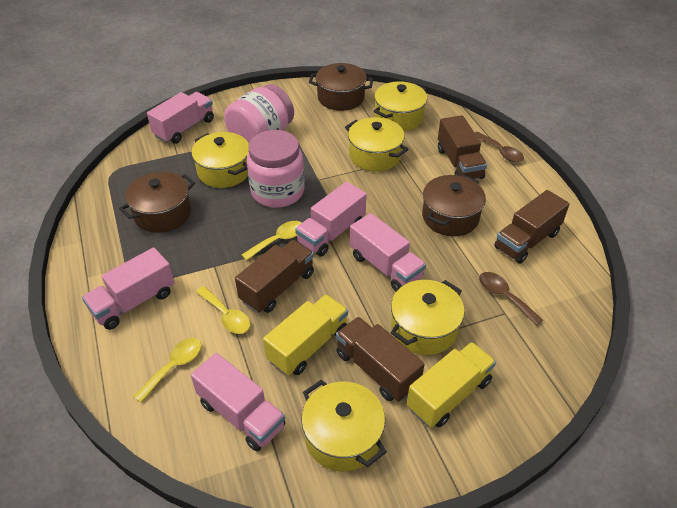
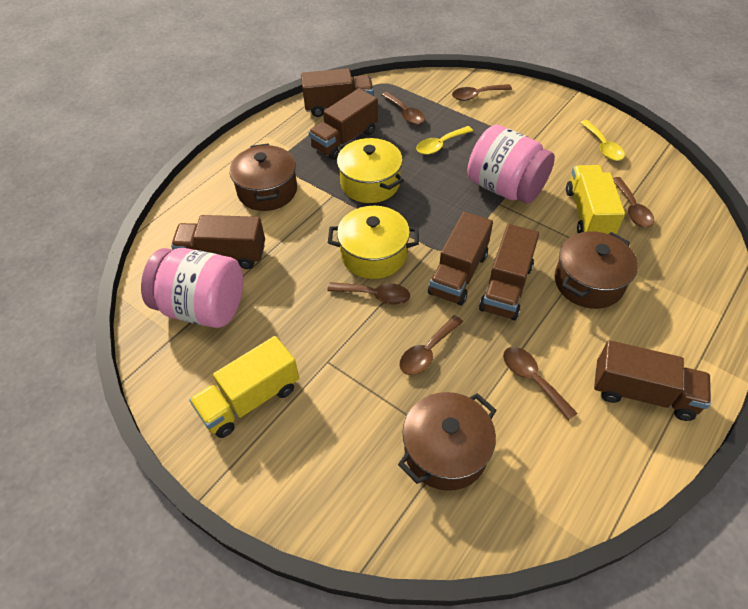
brown spoon: 2 -> 6
brown truck: 4 -> 6
pink truck: 5 -> 0
yellow pot: 5 -> 2
yellow spoon: 3 -> 2

